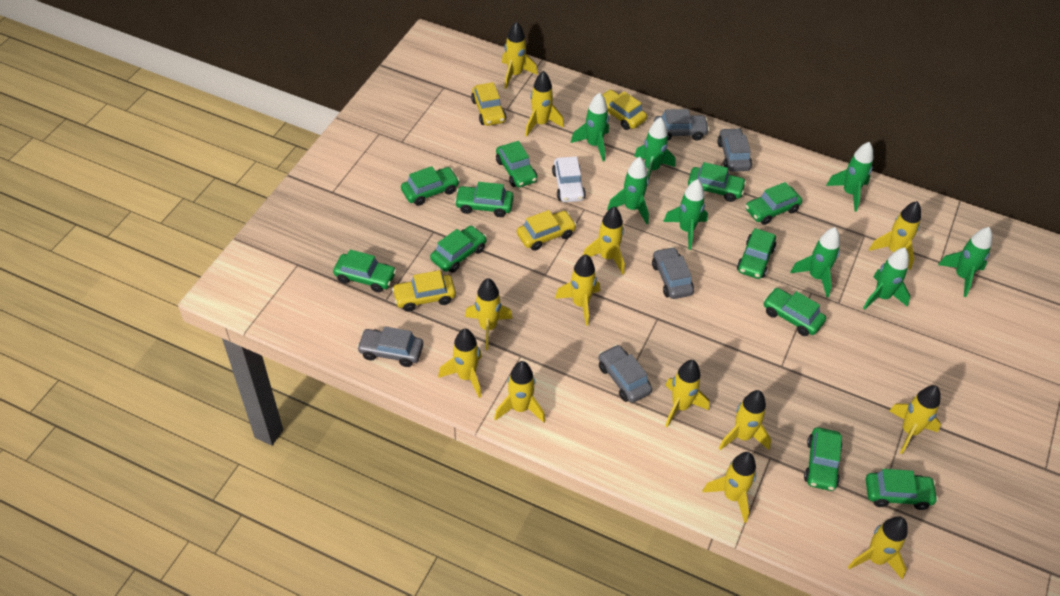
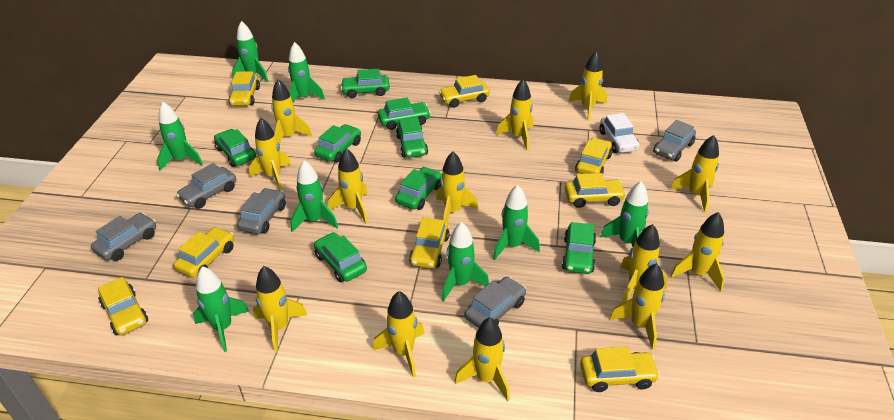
green car: 11 -> 8
yellow car: 4 -> 8

